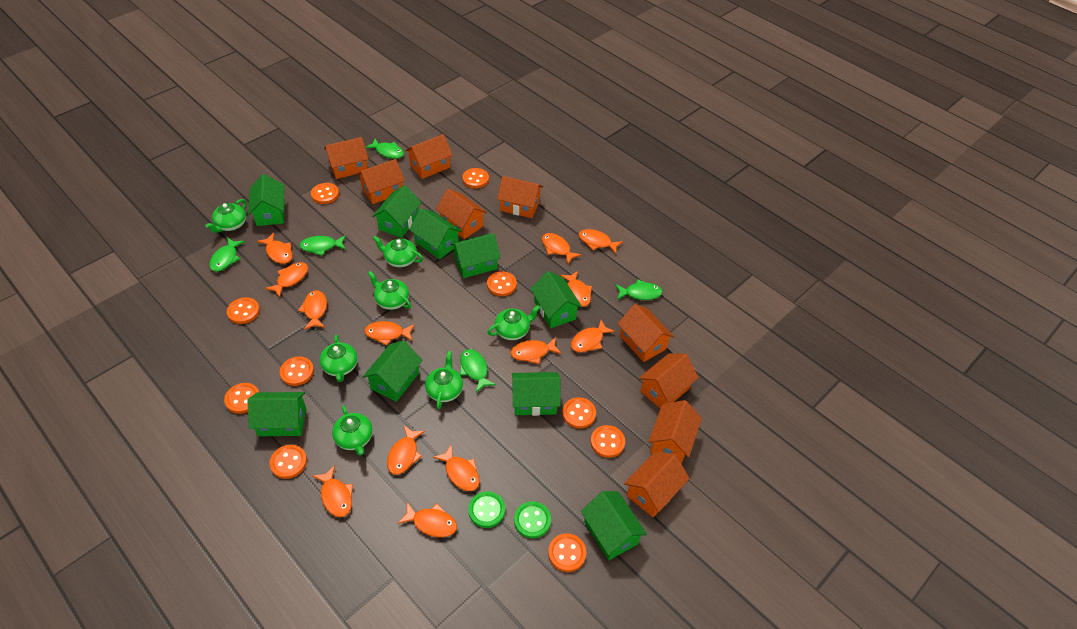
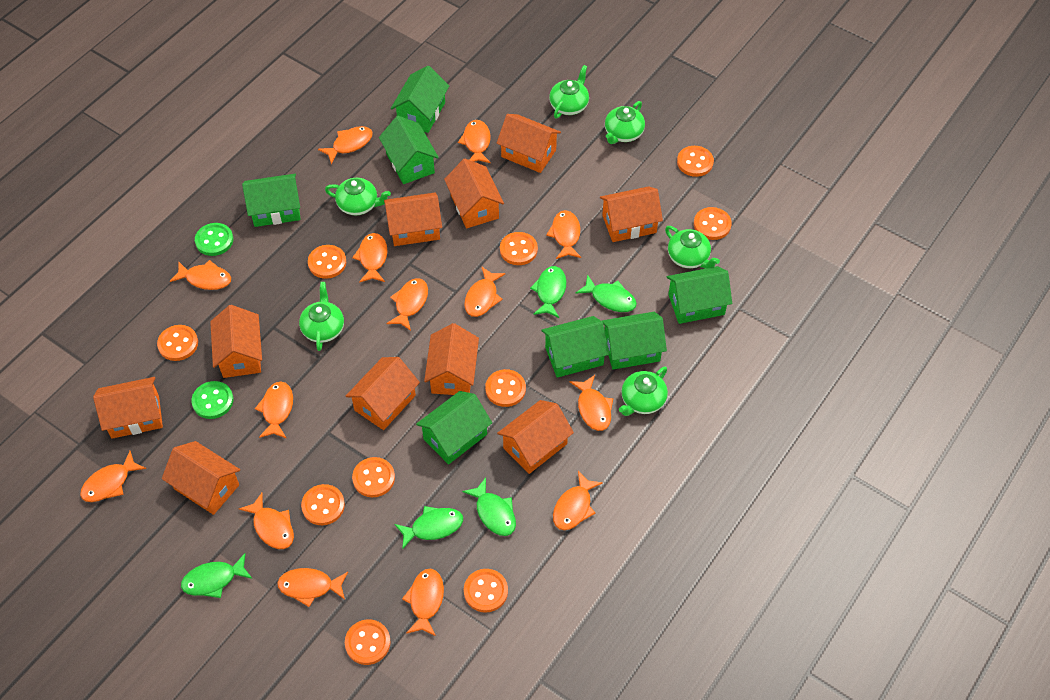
green house: 9 -> 7
green teapot: 7 -> 6
orange fish: 13 -> 14
orange house: 9 -> 10

